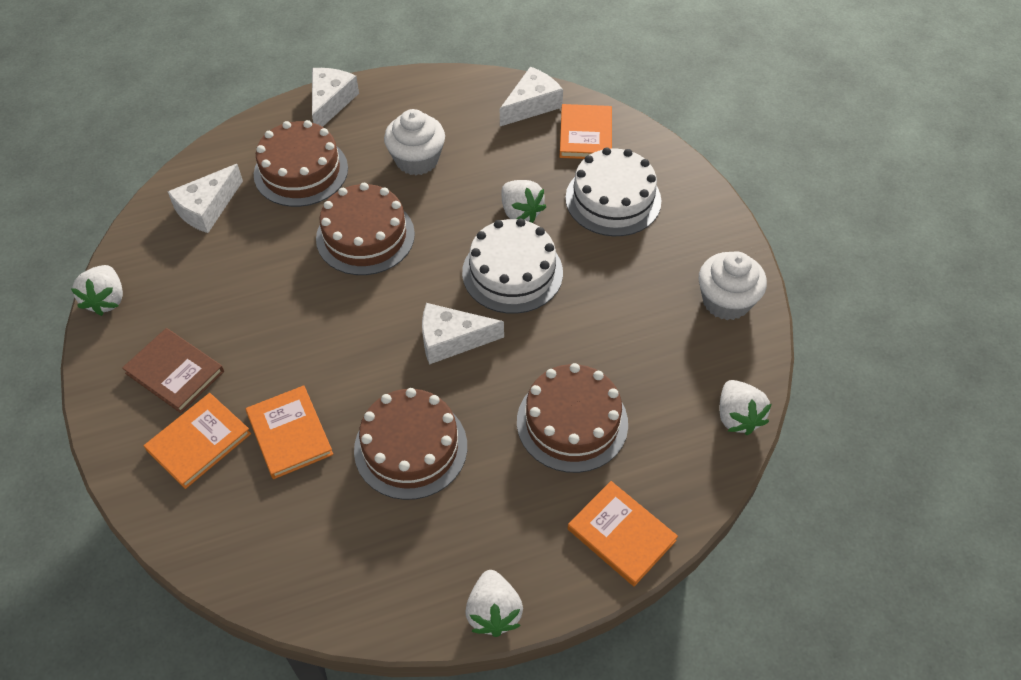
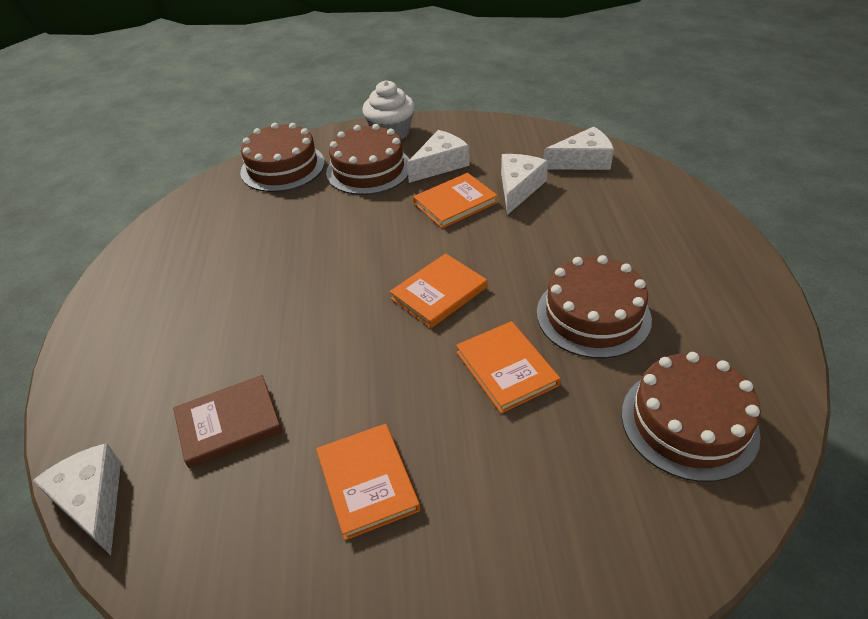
white cake: 2 -> 0
white cupcake: 2 -> 1
white strawberry: 4 -> 0

